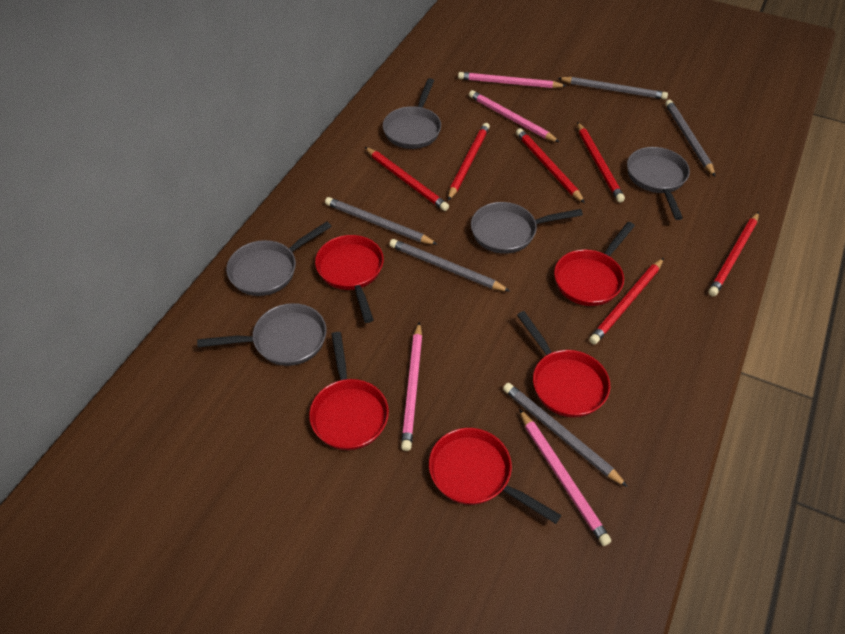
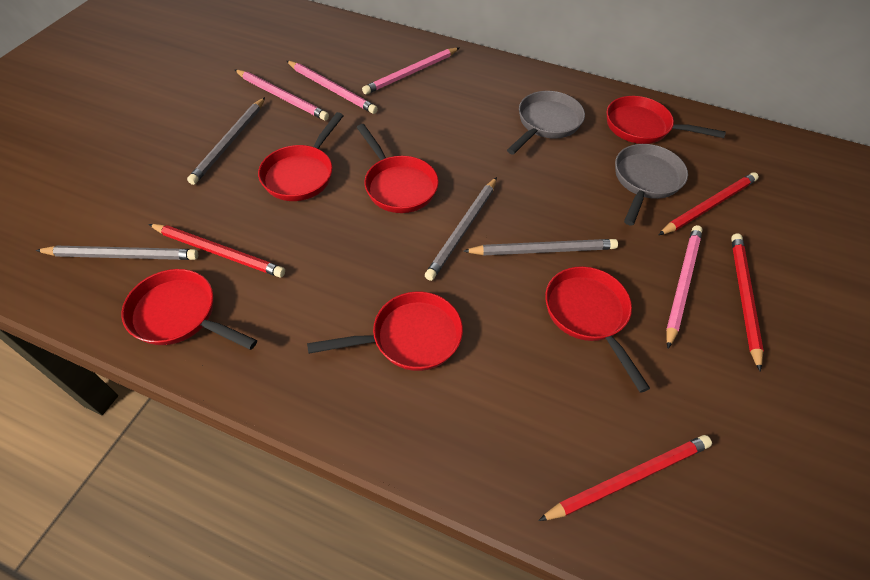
grey pan: 5 -> 2
grey pencil: 5 -> 4
red pan: 5 -> 6
red pencil: 6 -> 4

